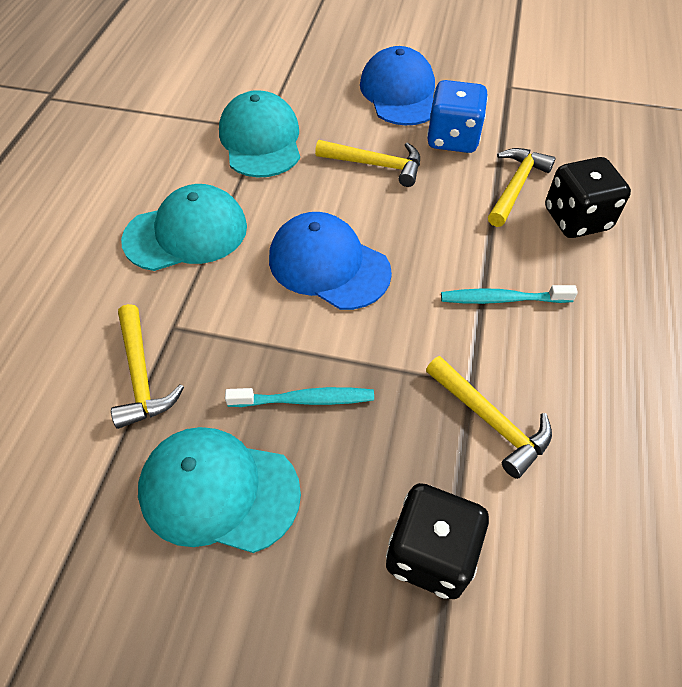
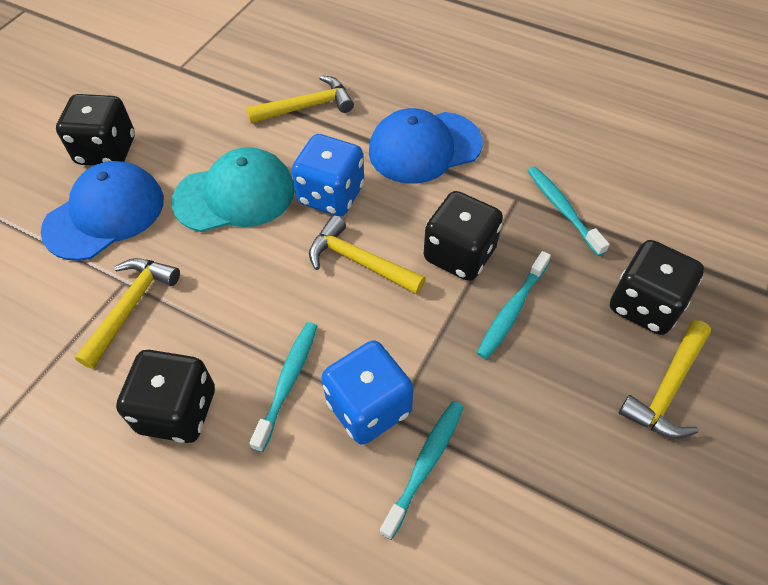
black dice: 2 -> 4
blue dice: 1 -> 2
turquoise cap: 3 -> 1
turquoise toothbrush: 2 -> 4

